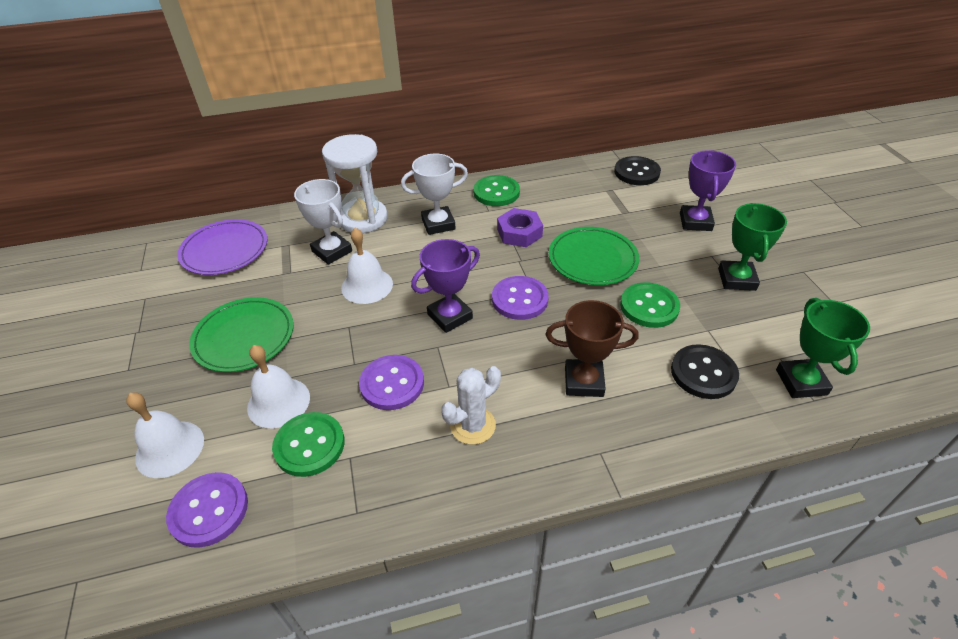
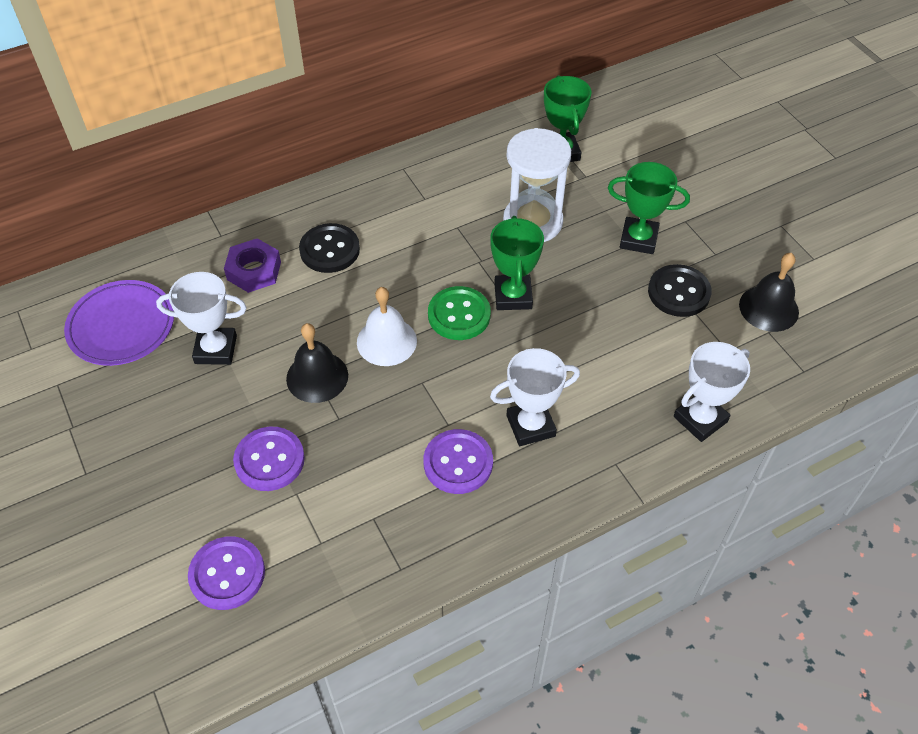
black bell: 0 -> 2
brown trophy: 1 -> 0
green button: 3 -> 1
green plate: 2 -> 0
green trophy: 2 -> 3
purple trophy: 2 -> 0
white bell: 3 -> 1
white cactus: 1 -> 0
white trophy: 2 -> 3

